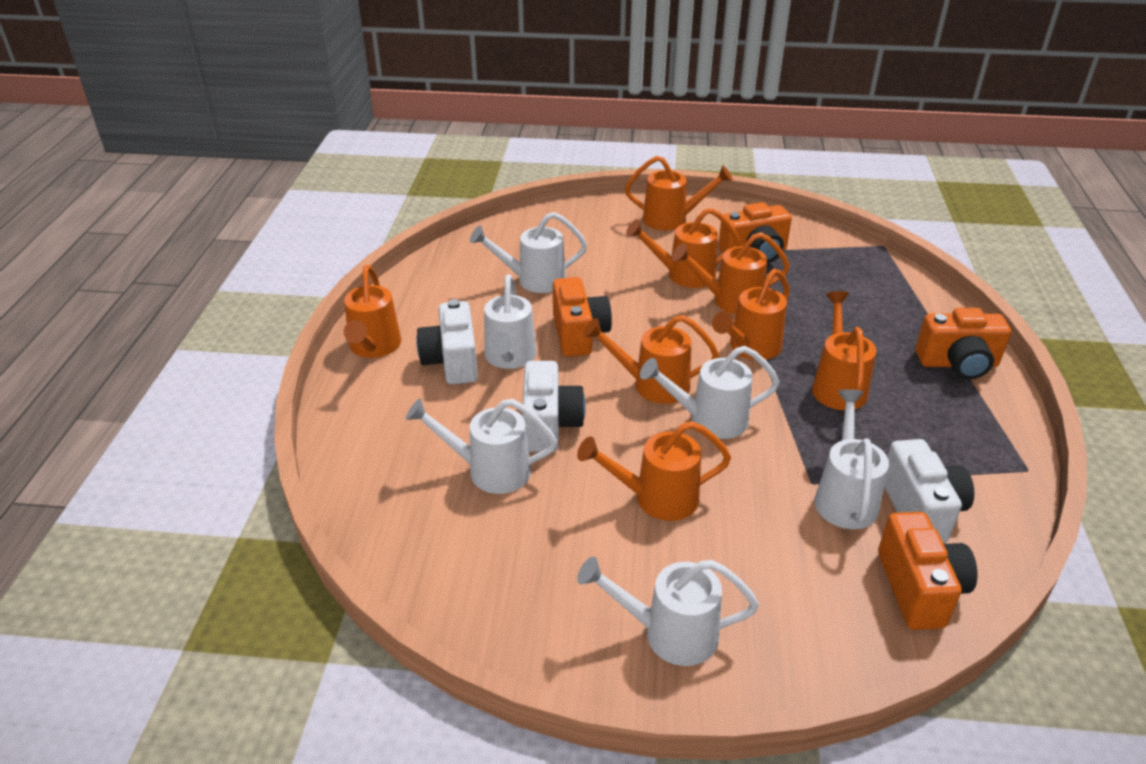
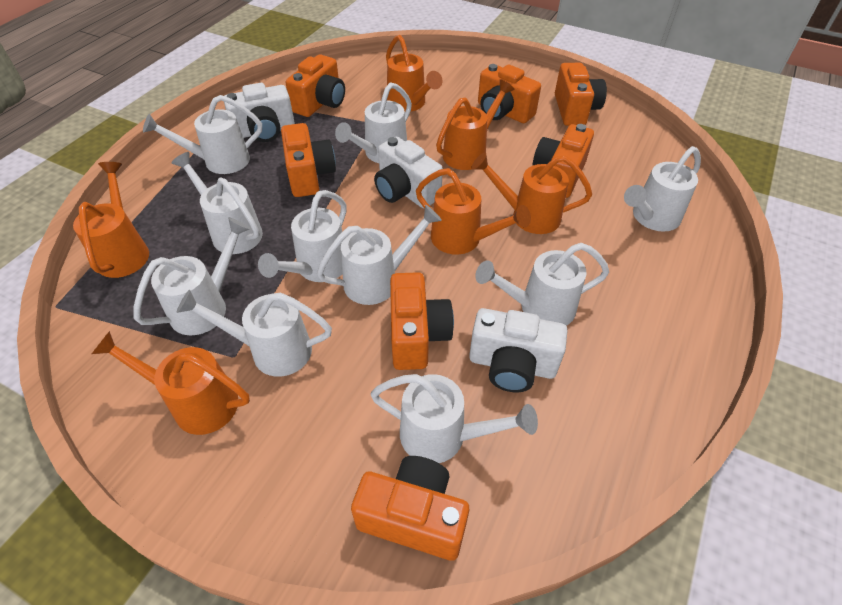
orange camera: 4 -> 7
orange watering can: 8 -> 6
white watering can: 6 -> 10

